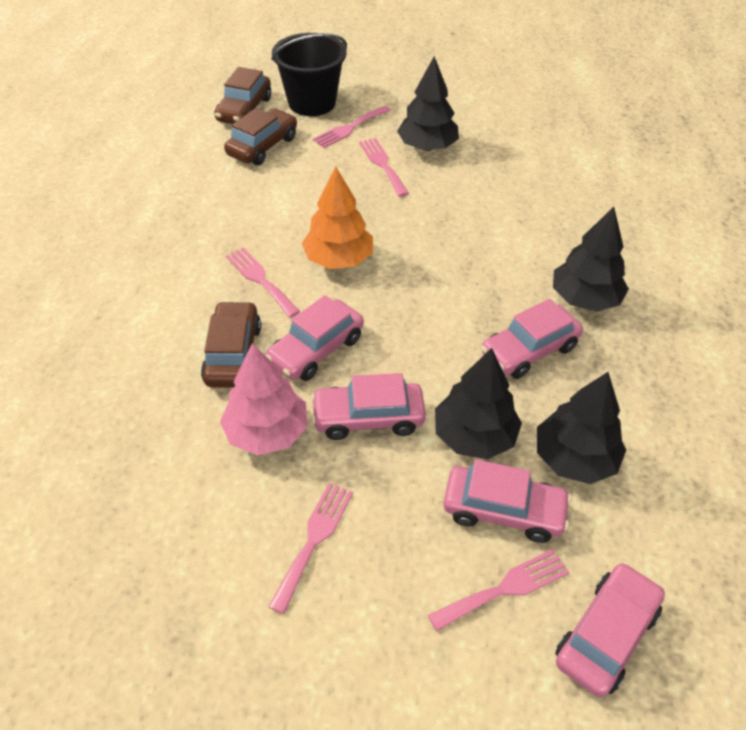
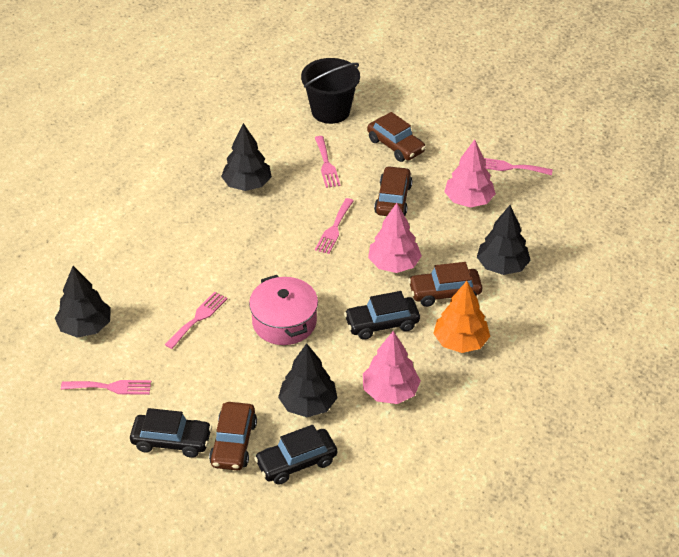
black car: 0 -> 3
brown car: 3 -> 4
pink car: 5 -> 0
pink pot: 0 -> 1
pink tree: 1 -> 3

